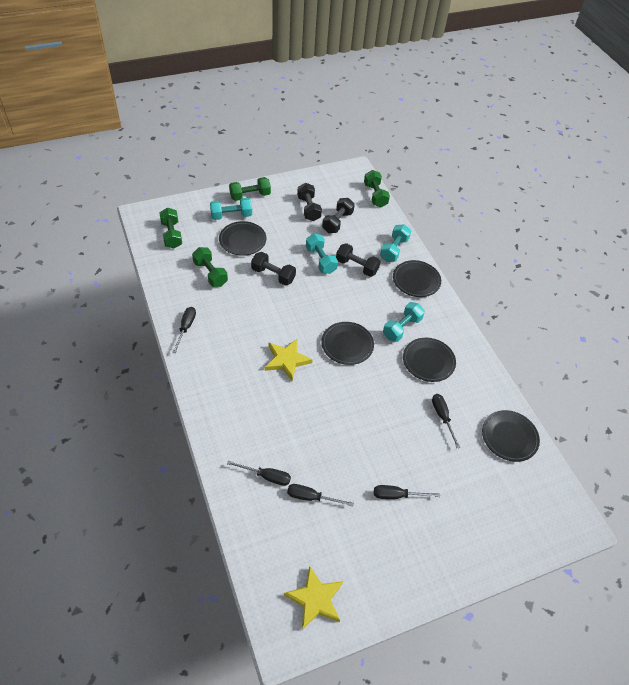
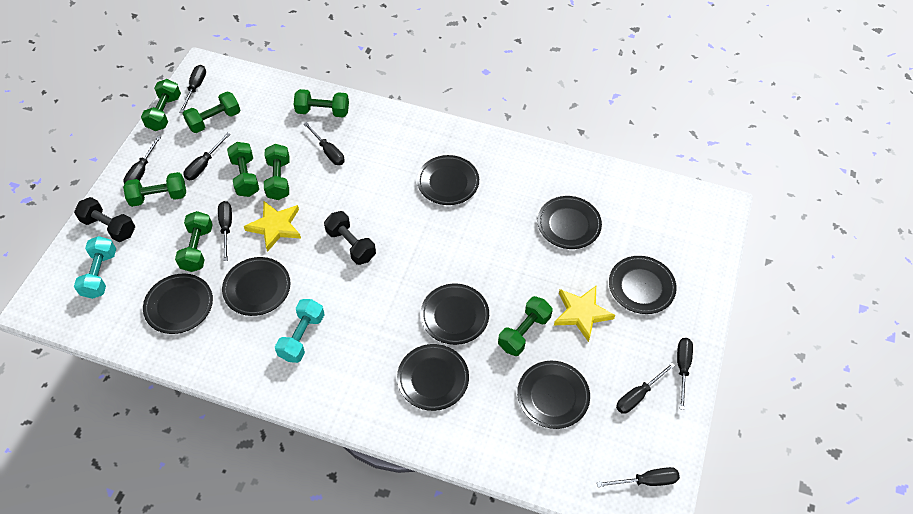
black dumbbell: 4 -> 2
black plate: 5 -> 8
black screwdriver: 5 -> 8
green dumbbell: 4 -> 8
turquoise dumbbell: 4 -> 2

